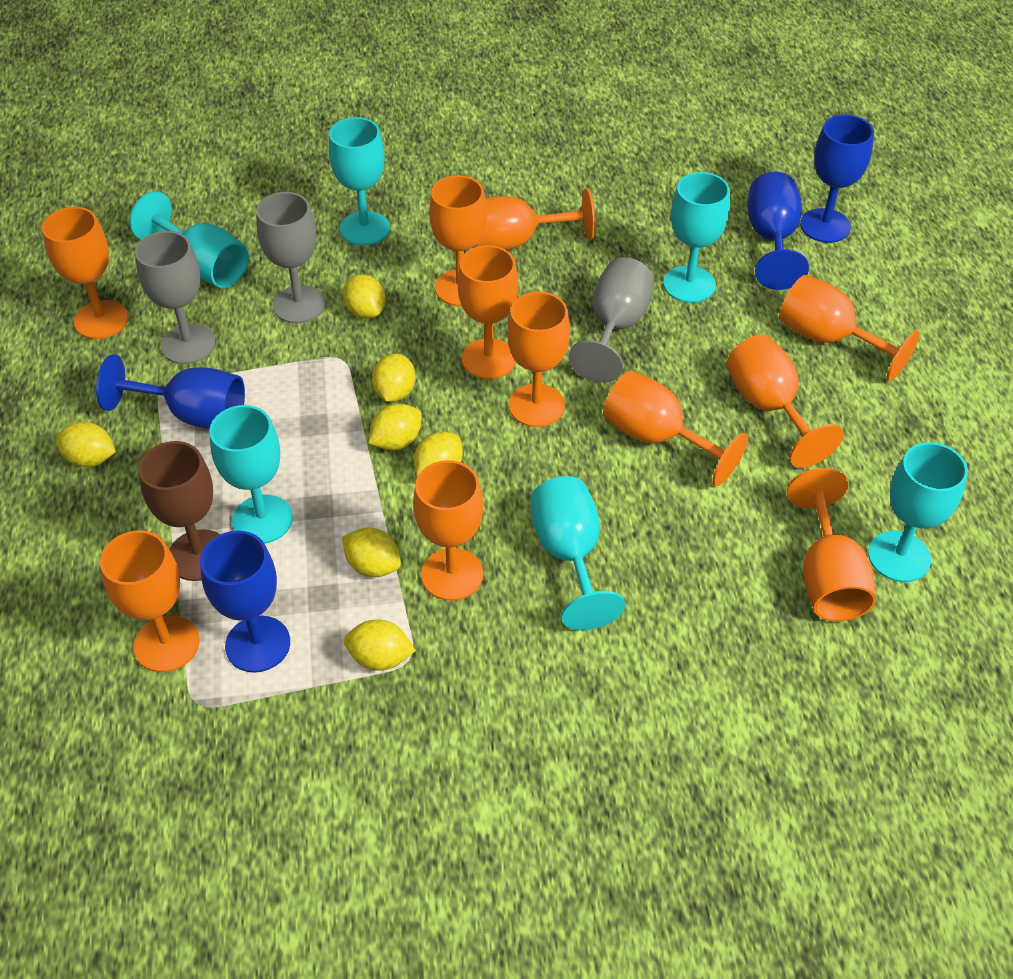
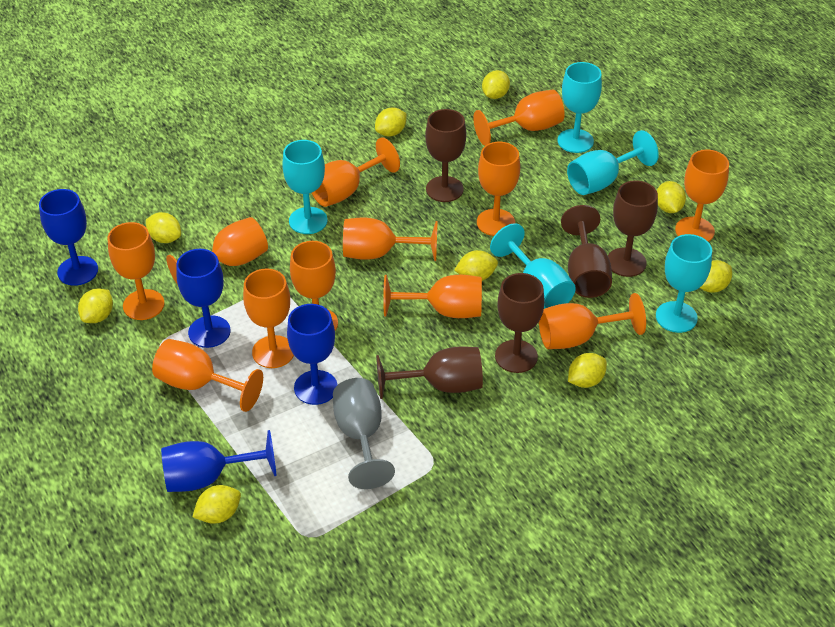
brown goblet: 1 -> 5
grey goblet: 3 -> 1
orange goblet: 11 -> 12
turquoise goblet: 6 -> 5
yellow lemon: 7 -> 9

